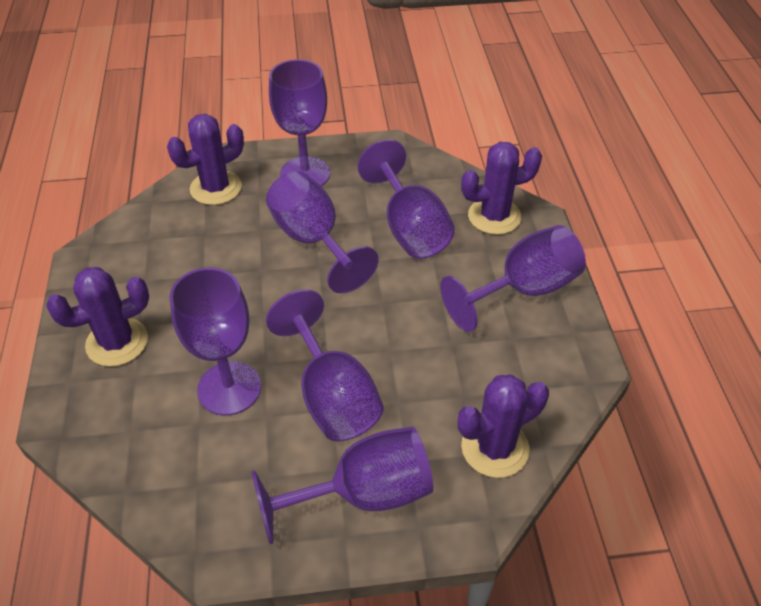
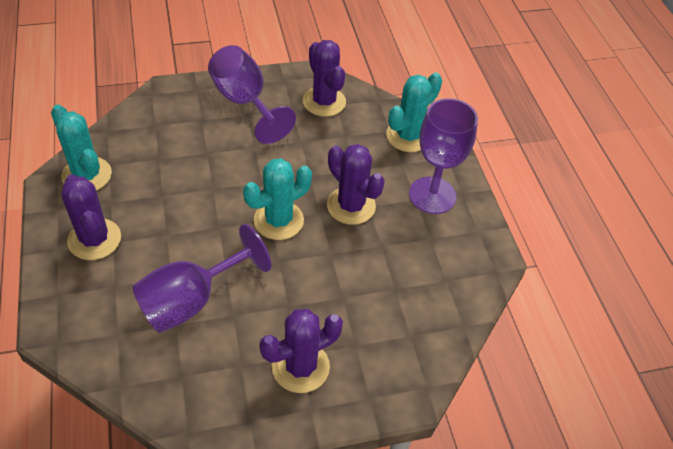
purple goblet: 7 -> 3
turquoise cactus: 0 -> 3

